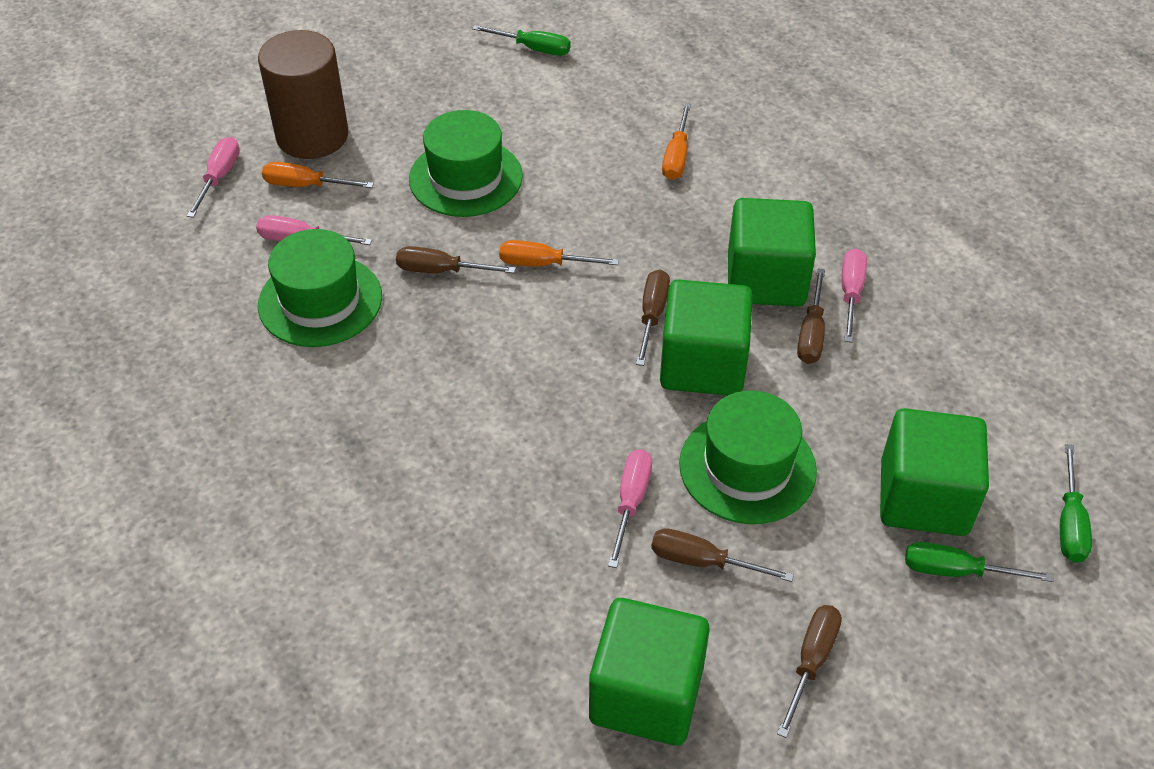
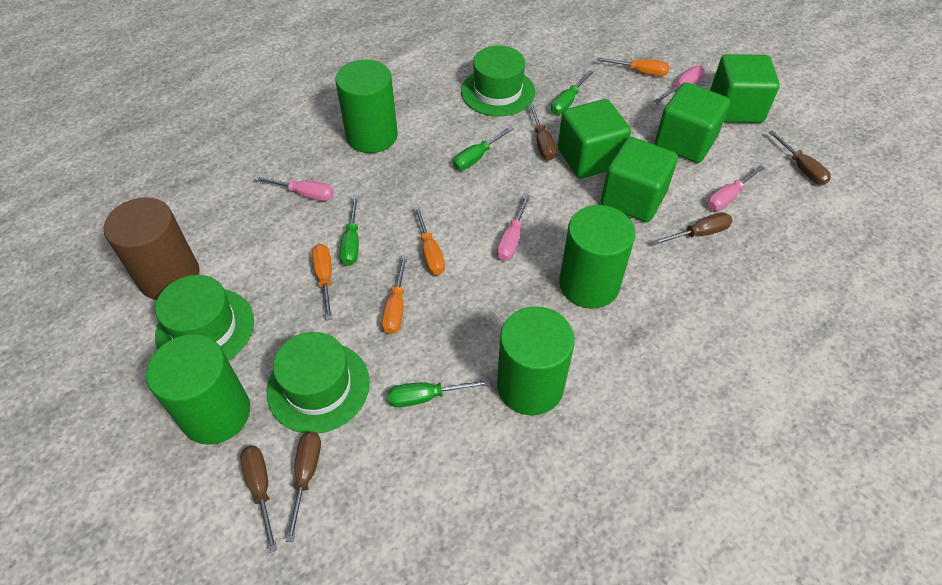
green cylinder: 0 -> 4
green screwdriver: 3 -> 4
orange screwdriver: 3 -> 4

